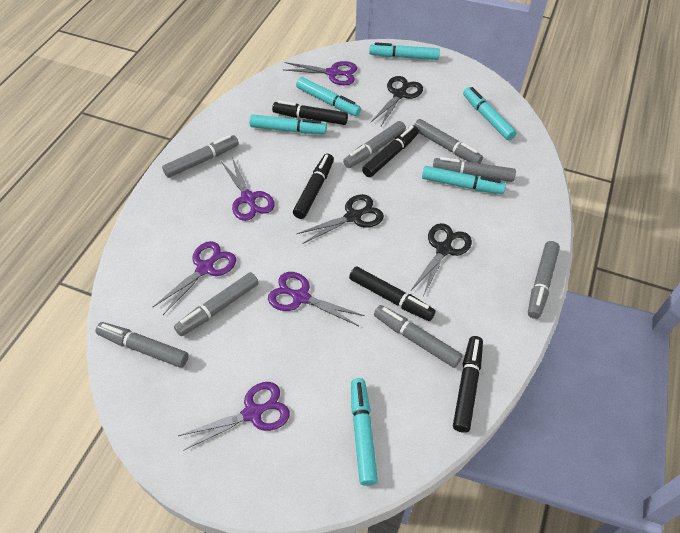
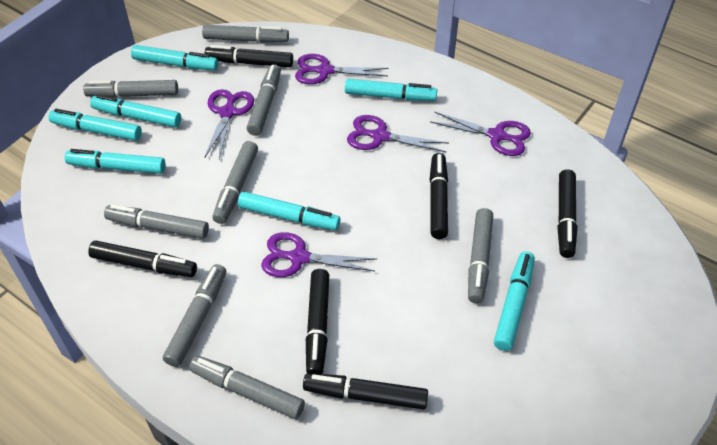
black marker: 5 -> 6
black scissors: 3 -> 0
turquoise marker: 6 -> 7

